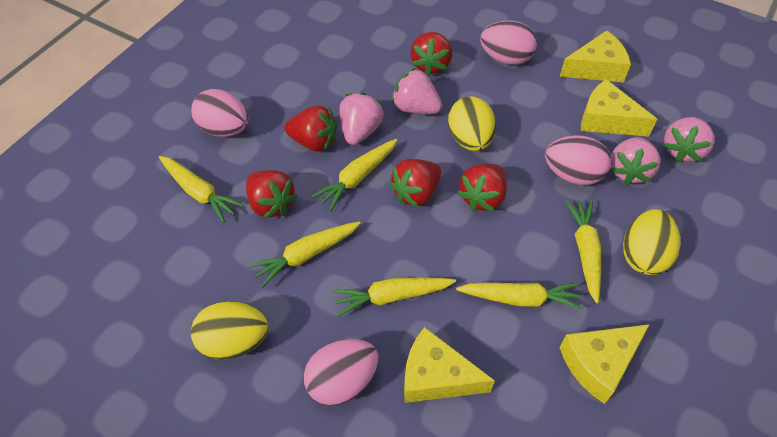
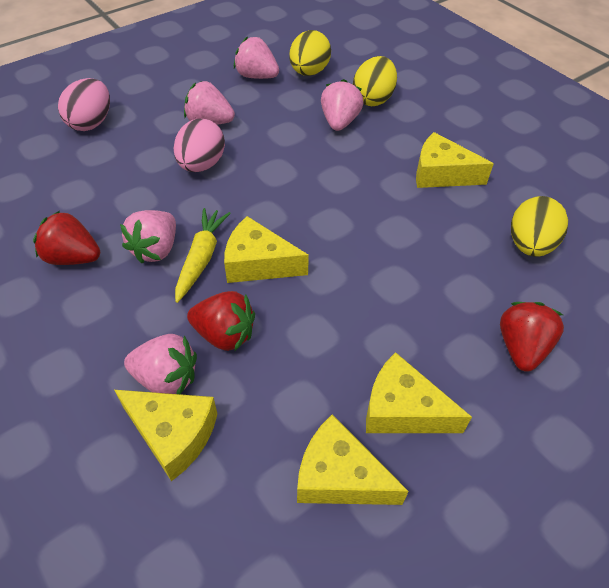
pink egg: 4 -> 2
pink strawberry: 4 -> 5
red strawberry: 5 -> 3
yellow carrot: 6 -> 1
yellow cheese: 4 -> 5

